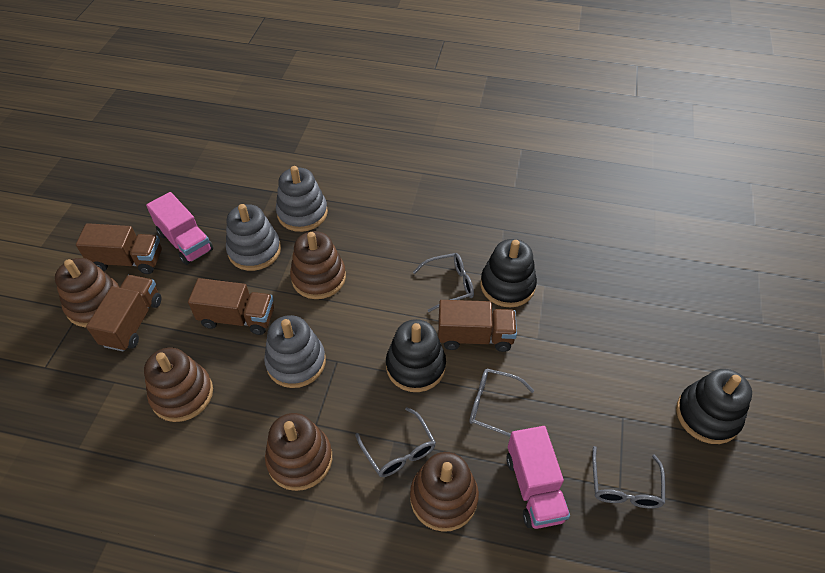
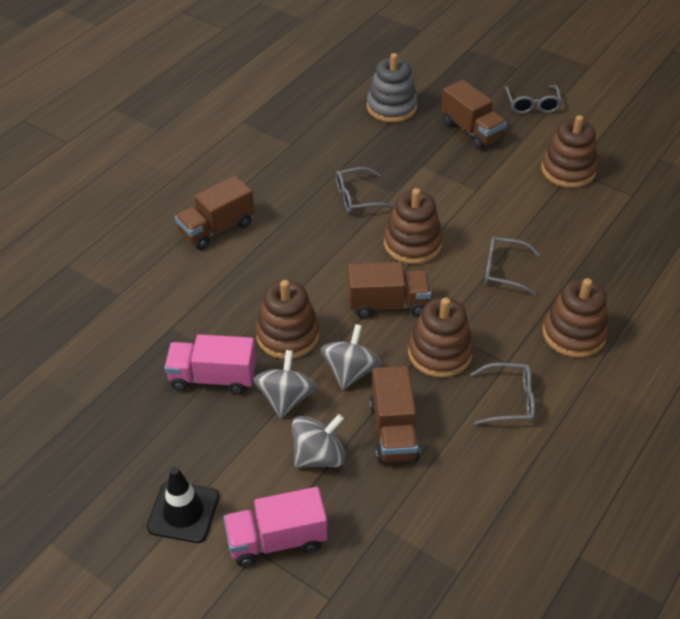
black stacking toy: 3 -> 0
black traffic cone: 0 -> 1
grey spinning top: 0 -> 3
grey stacking toy: 3 -> 1

